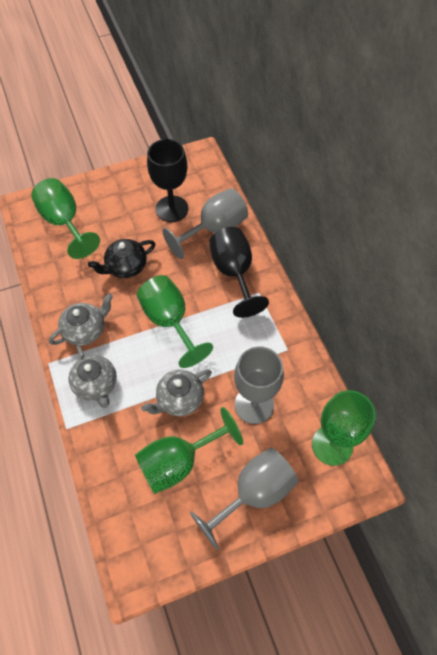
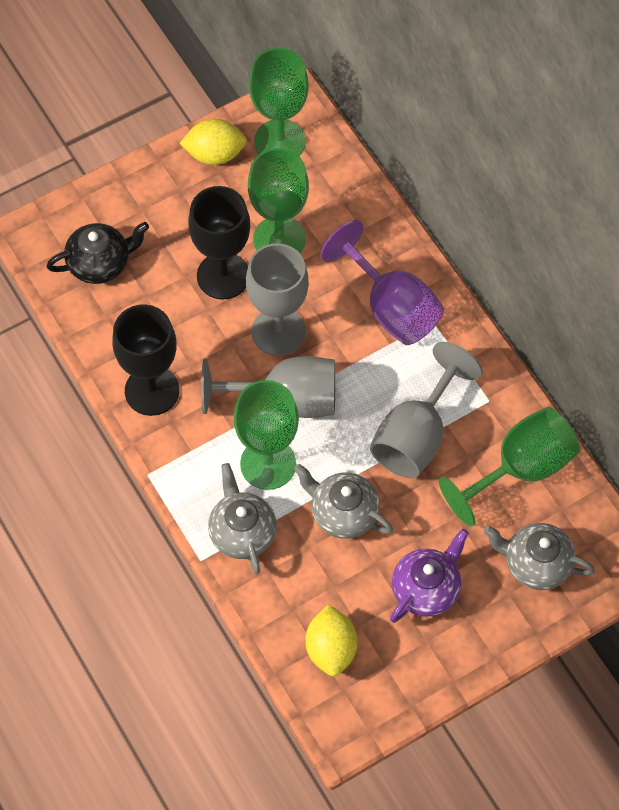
purple goblet: 0 -> 1
purple teapot: 0 -> 1
yellow lemon: 0 -> 2

